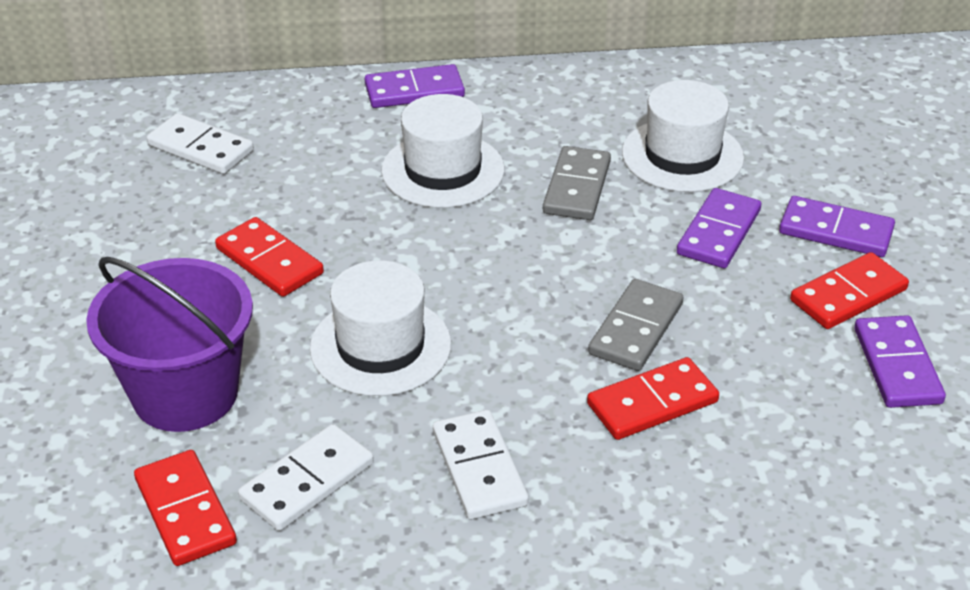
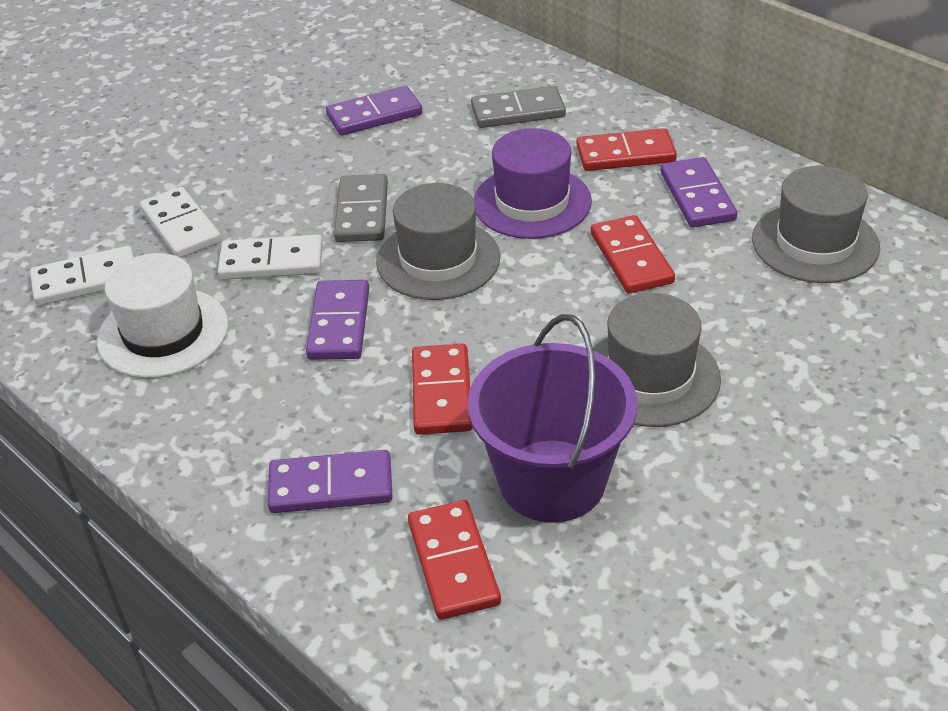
grey hat: 0 -> 3
purple hat: 0 -> 1
white hat: 3 -> 1

